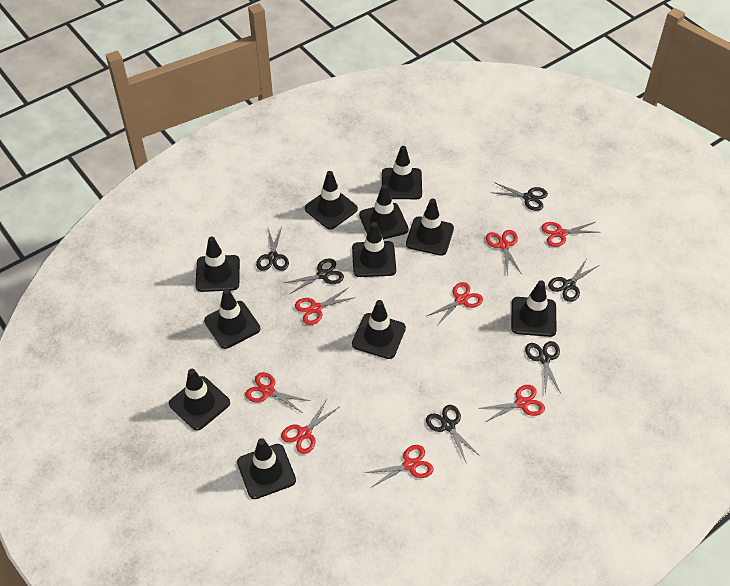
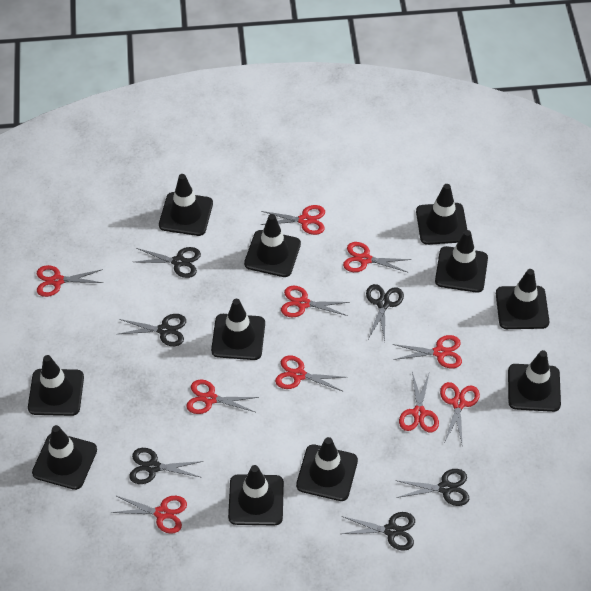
red scissors: 8 -> 10

